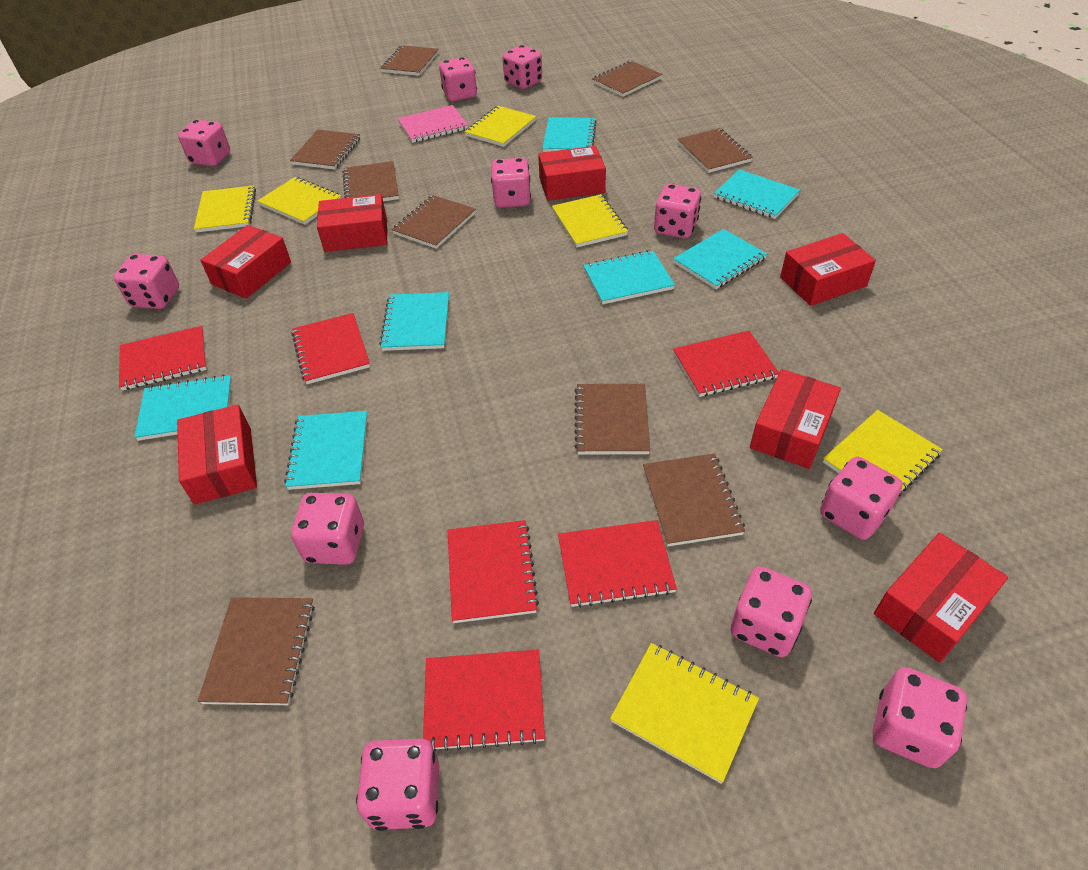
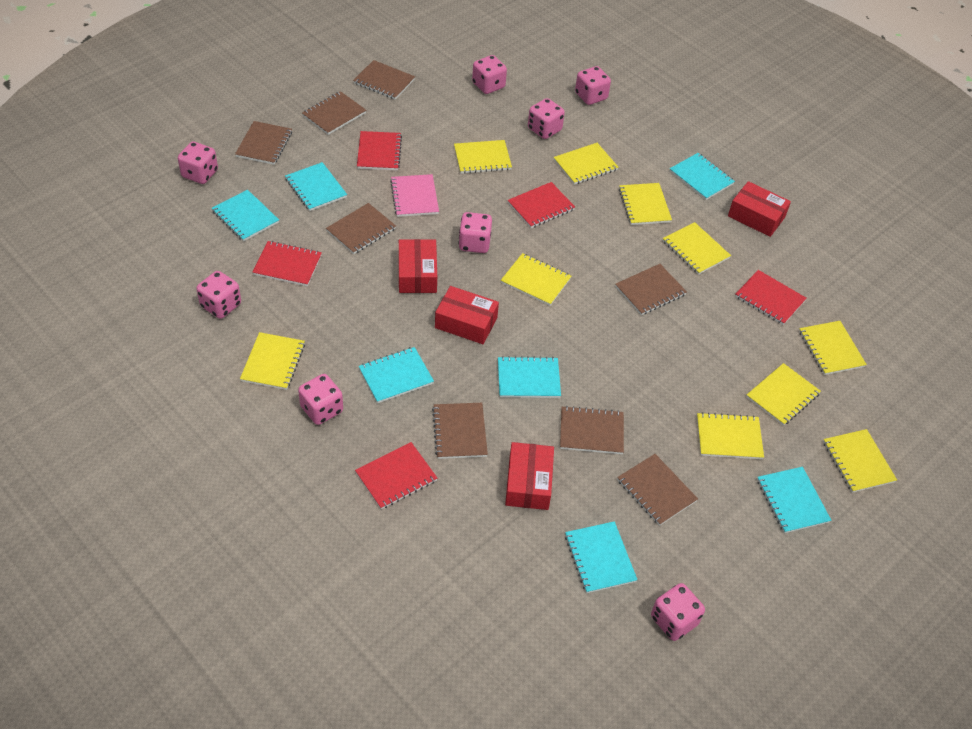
brown notebook: 9 -> 8
pink dice: 11 -> 8
red box: 7 -> 4
red notebook: 6 -> 5
yellow notebook: 6 -> 10

